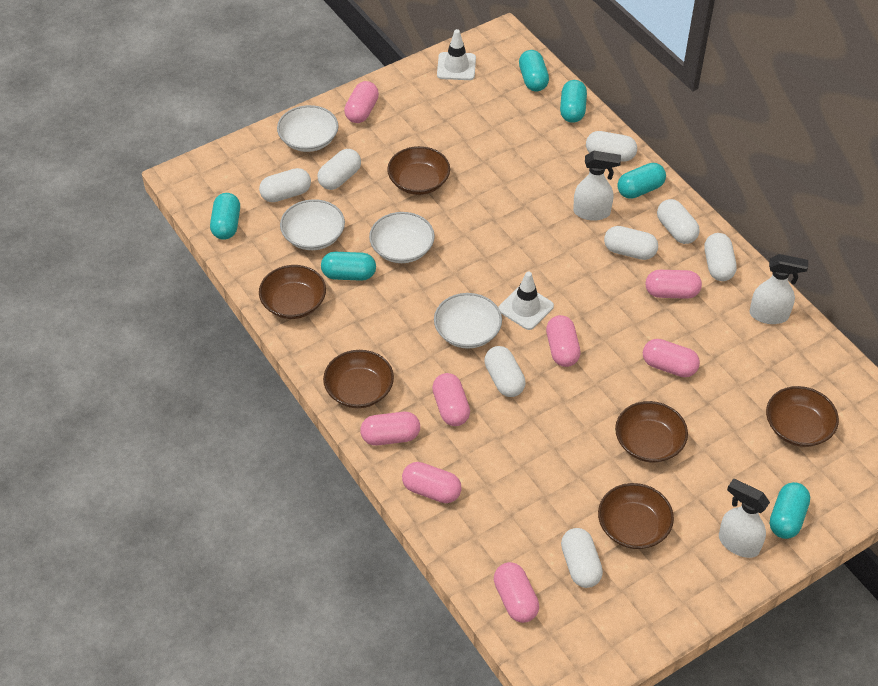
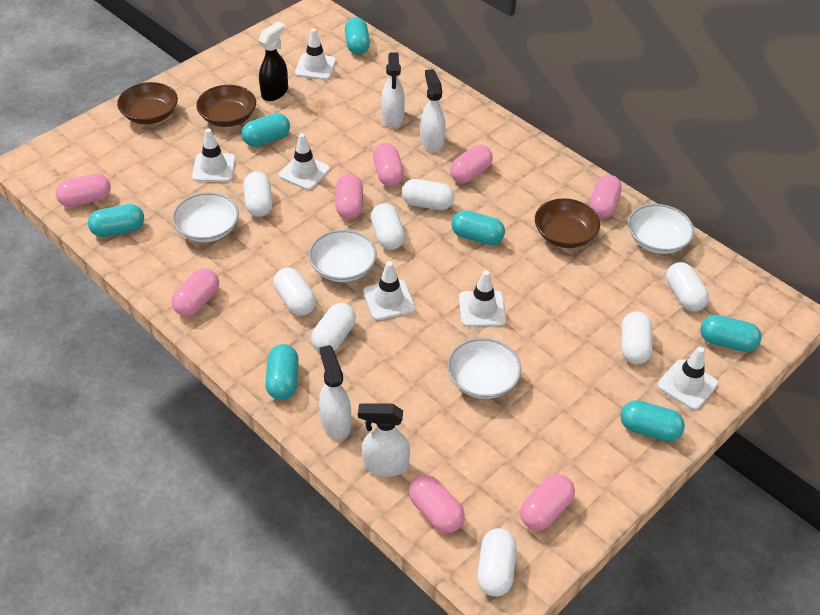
black spray bottle: 0 -> 1
brown bowl: 6 -> 3
turquoise capsule: 6 -> 7
white spray bottle: 3 -> 4
white traffic cone: 2 -> 6

